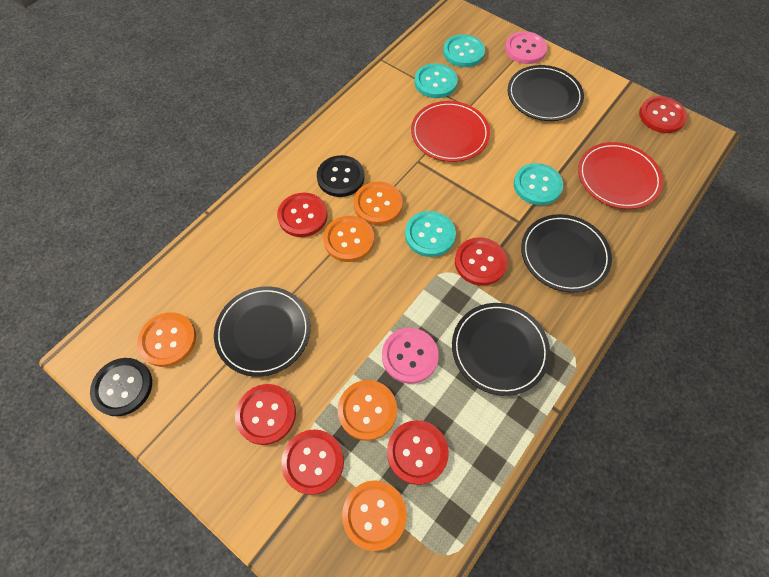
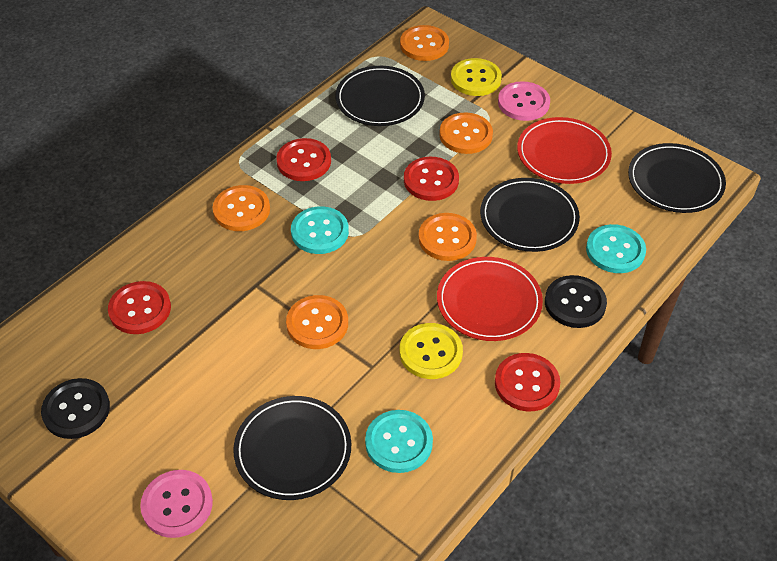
red button: 6 -> 4
turquoise button: 4 -> 3
yellow button: 0 -> 2

